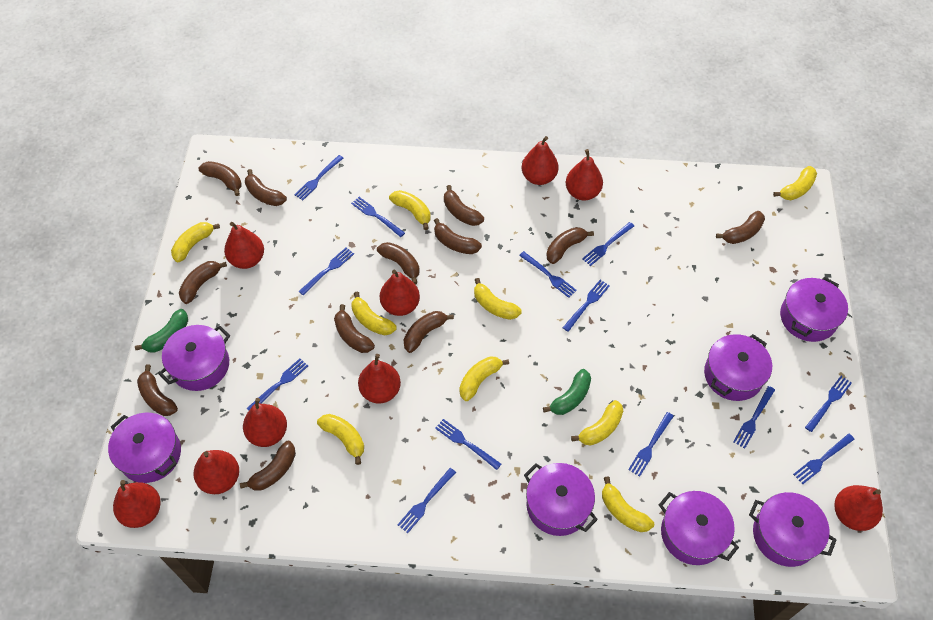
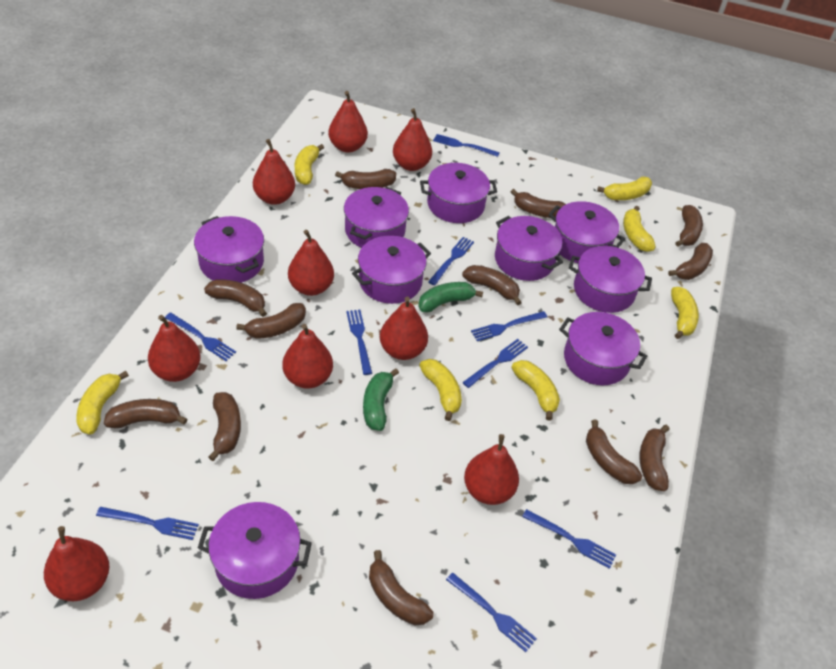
blue fork: 13 -> 9
purple pot: 7 -> 9
yellow banana: 9 -> 7

